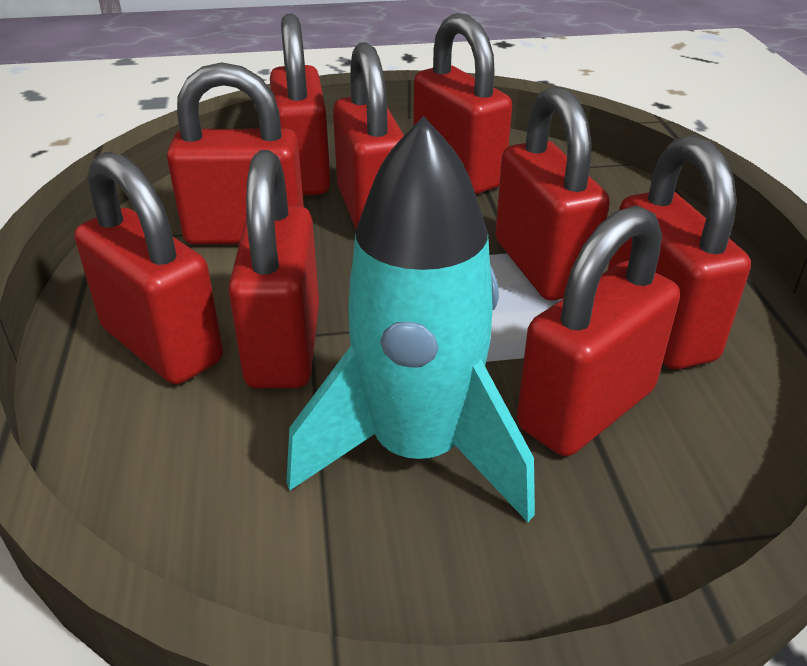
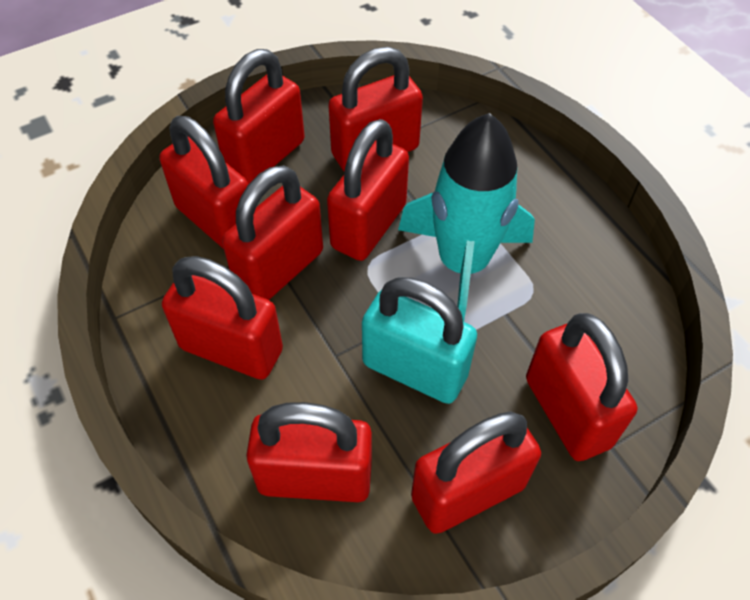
turquoise padlock: 0 -> 1

